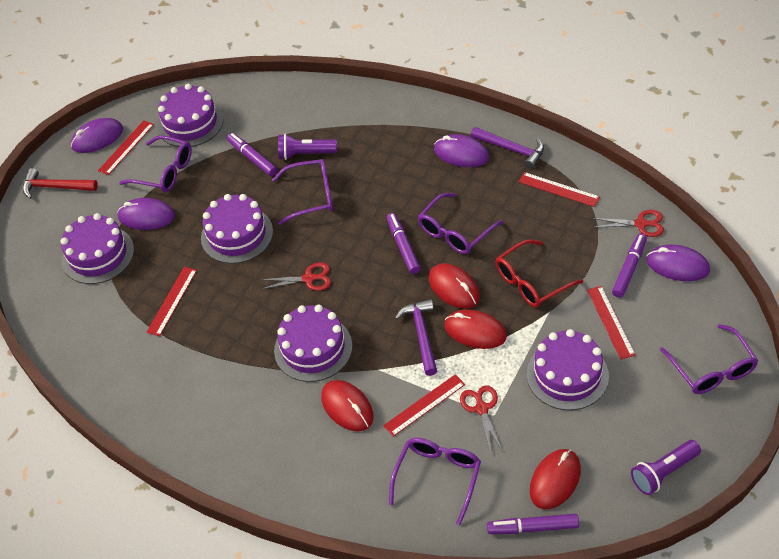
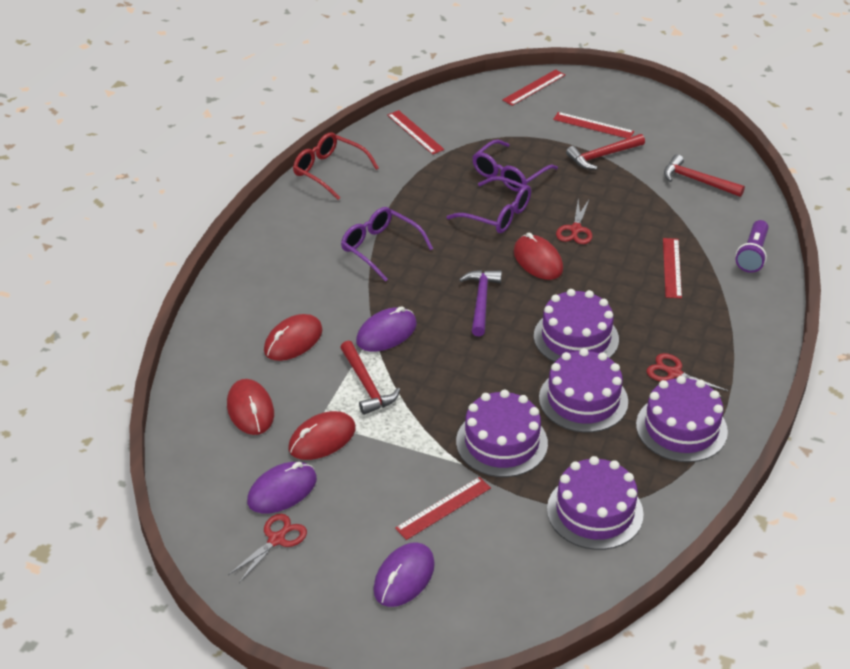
purple flashlight: 2 -> 1
purple glasses: 5 -> 3
purple hammer: 2 -> 1
purple marker: 4 -> 0
purple mouse: 4 -> 3
red hammer: 1 -> 3

